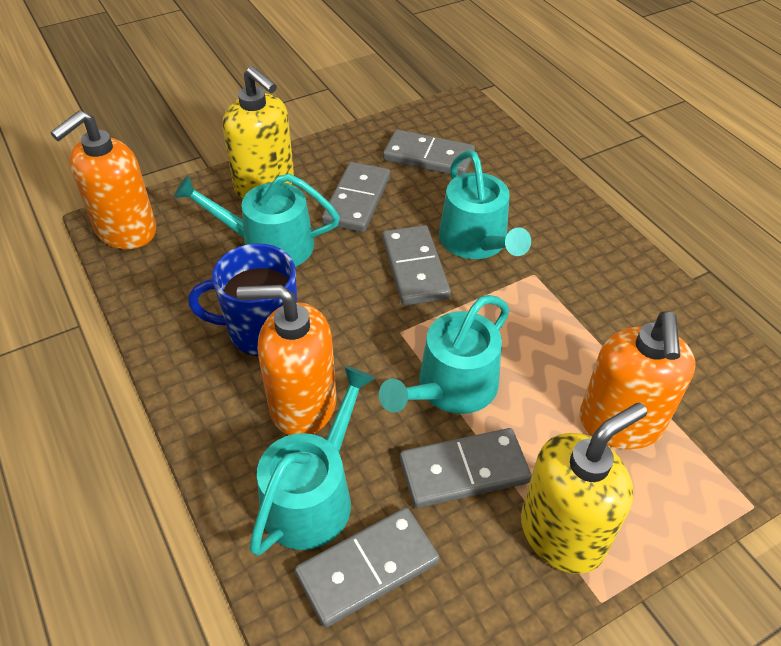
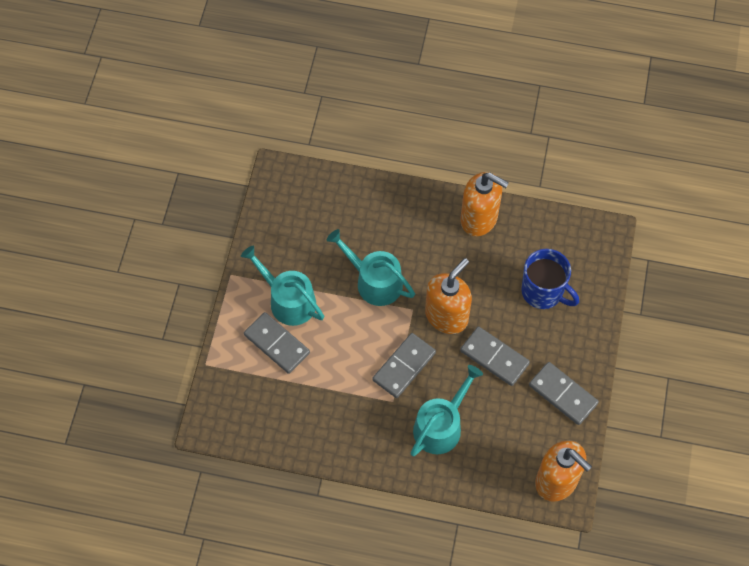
grey domino: 5 -> 4
turquoise watering can: 4 -> 3
yellow soap dispenser: 2 -> 0

